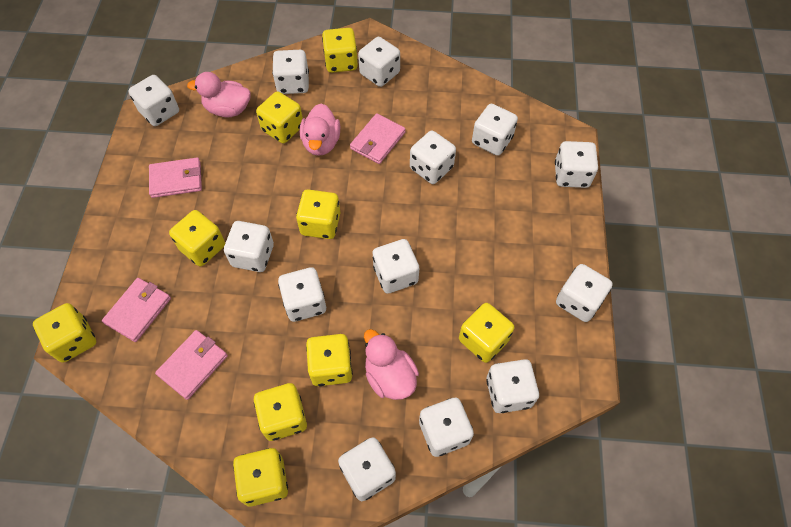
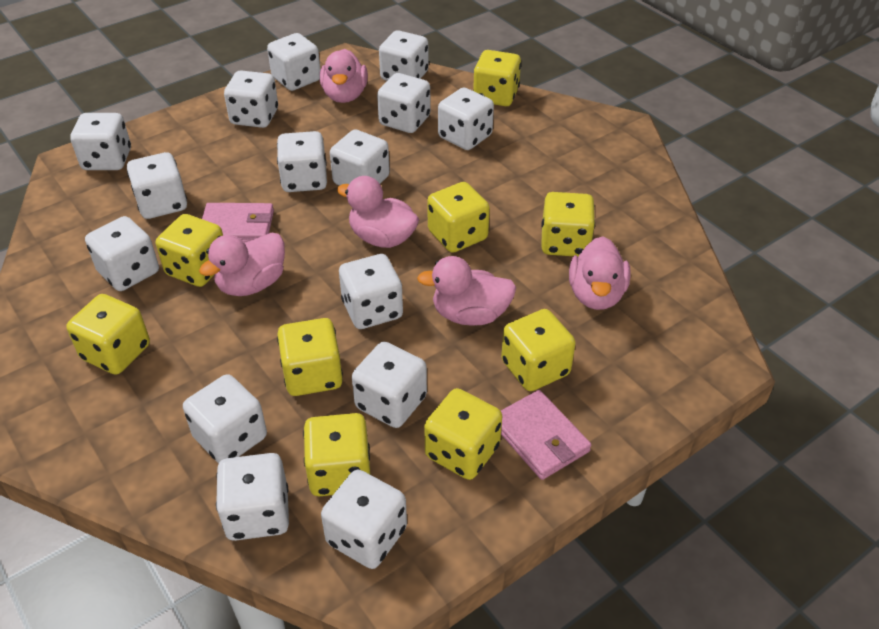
pink duck: 3 -> 5
pink wallet: 4 -> 2
white dice: 13 -> 15

